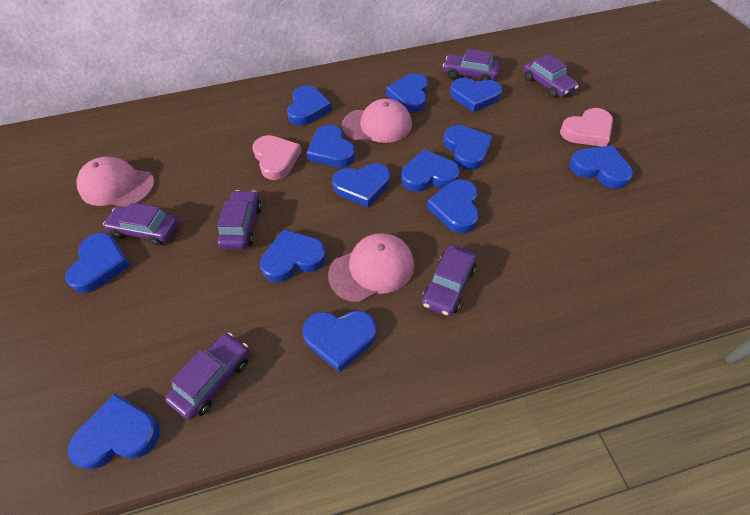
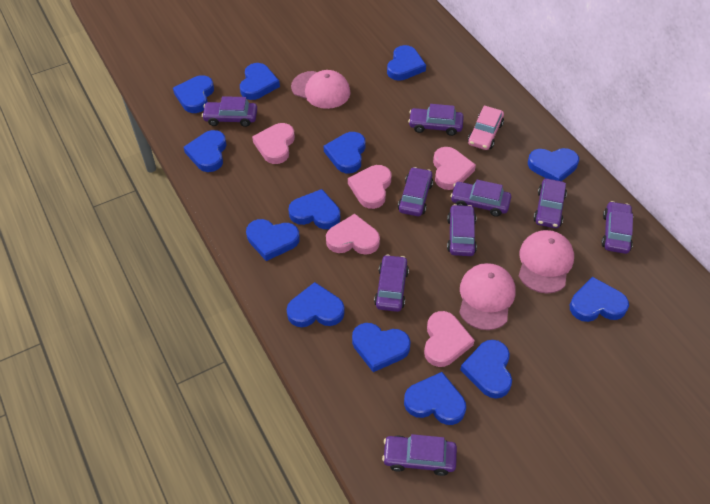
pink car: 0 -> 1
pink heart: 2 -> 5
purple car: 6 -> 9

